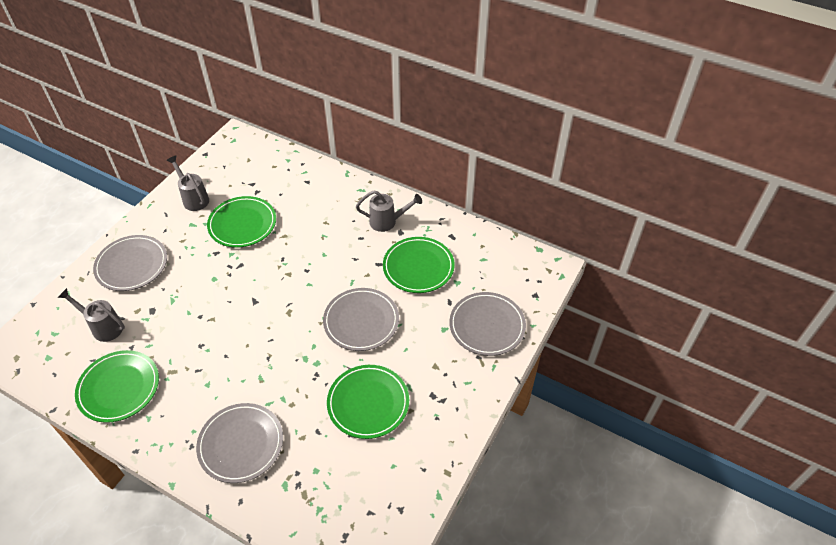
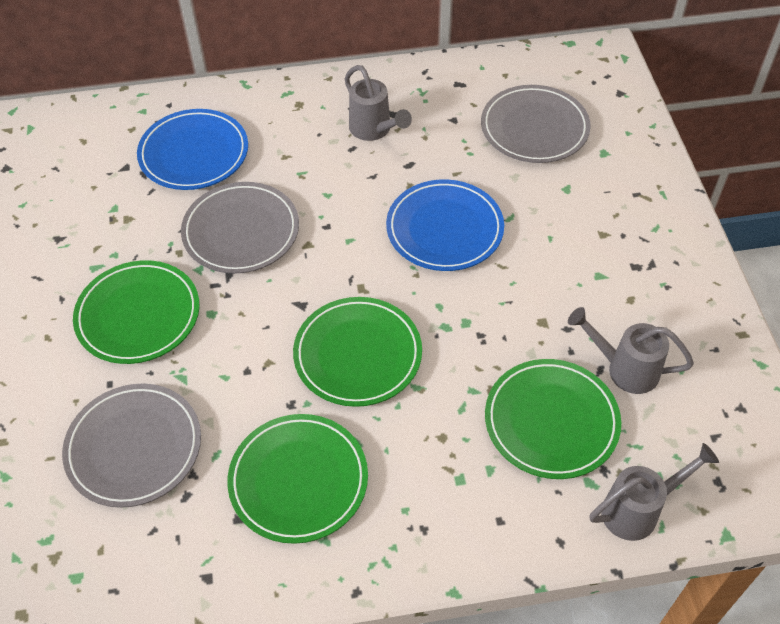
blue plate: 0 -> 2
grey plate: 4 -> 3

